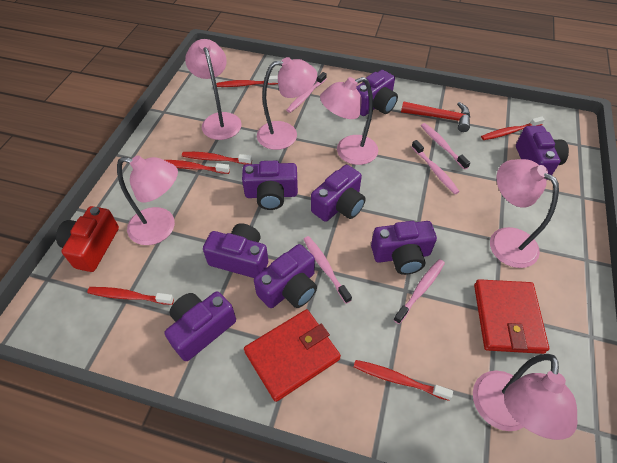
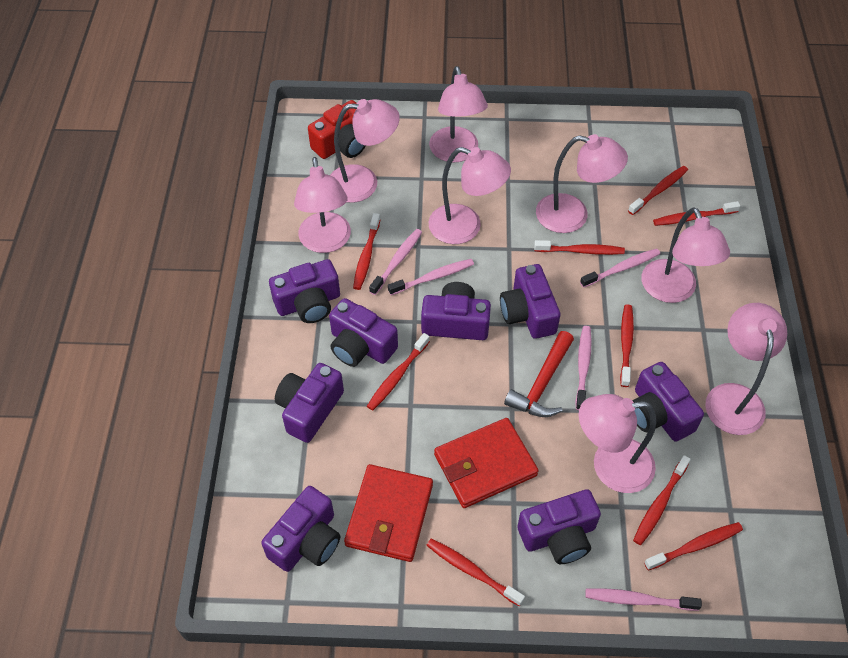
pink lamp: 6 -> 8
red toothbrush: 6 -> 9

